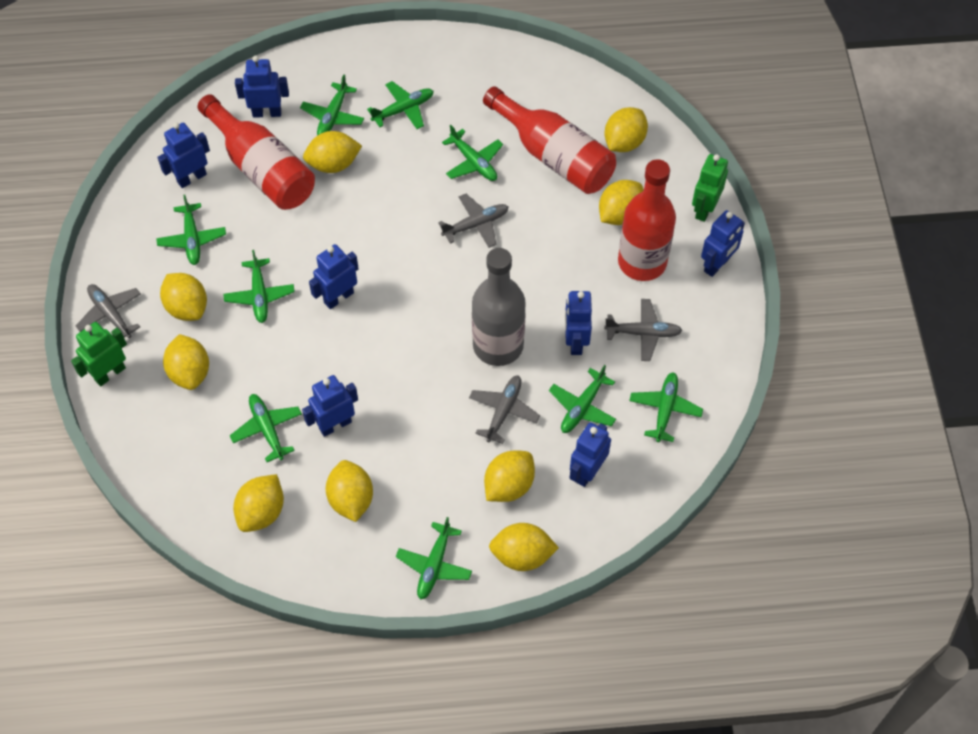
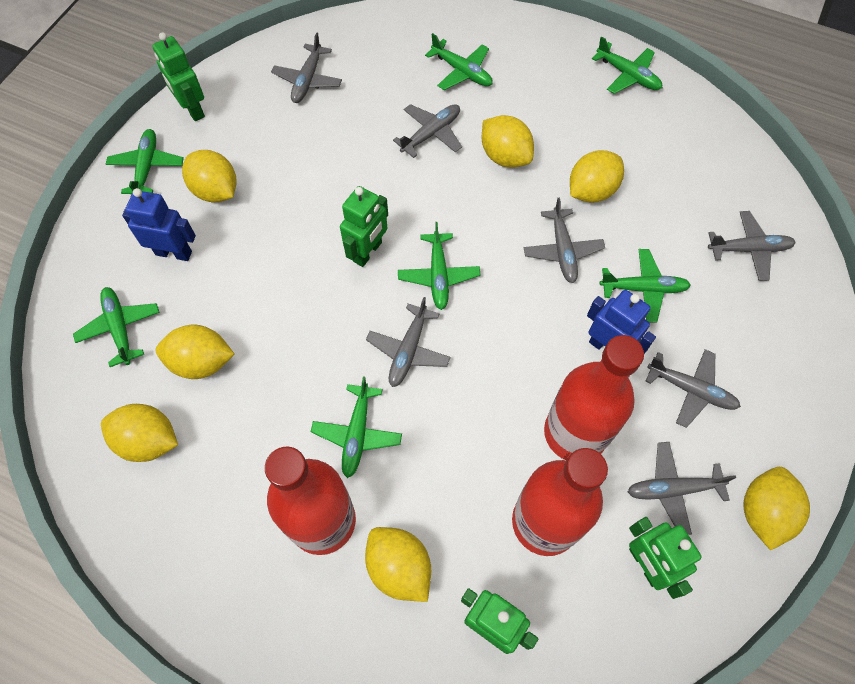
blue robot: 7 -> 2
green plane: 9 -> 7
green robot: 2 -> 4
grey bottle: 1 -> 0
grey plane: 4 -> 7
yellow lemon: 9 -> 7

